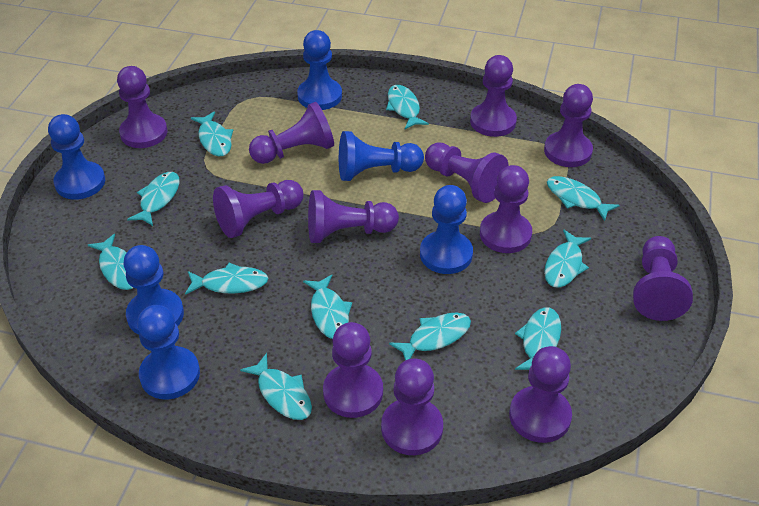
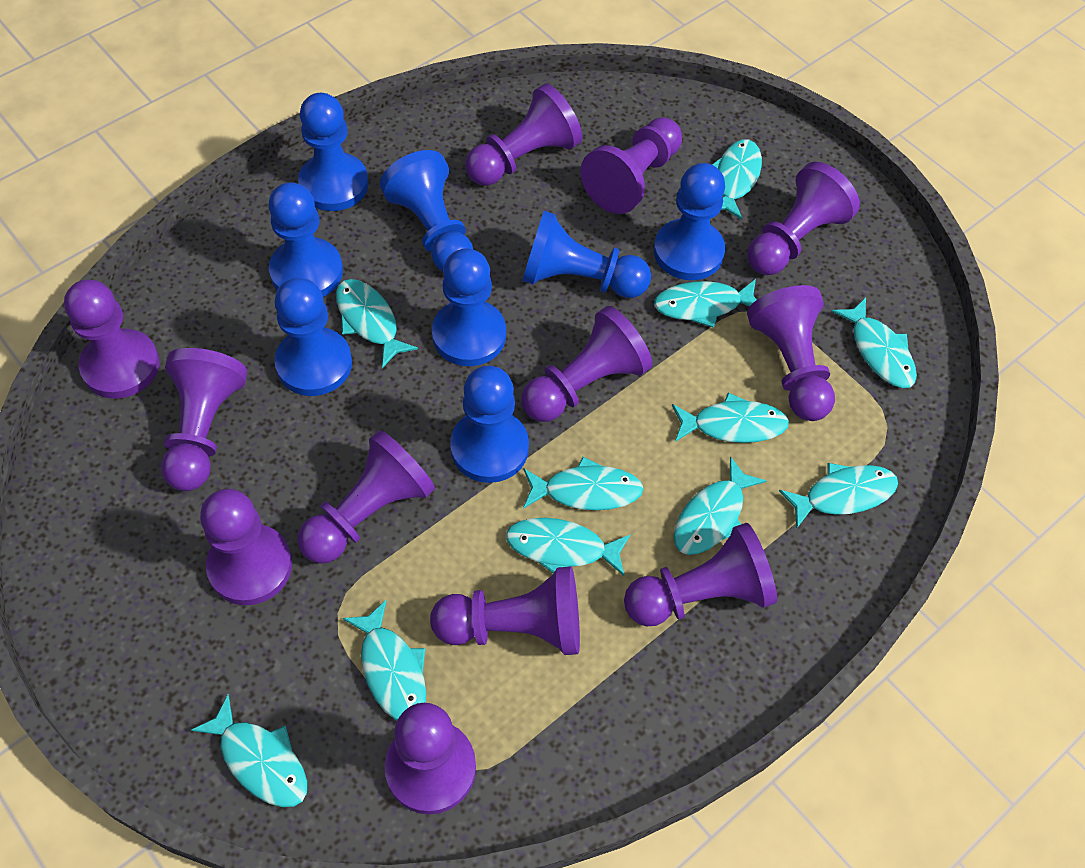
blue pawn: 6 -> 8

